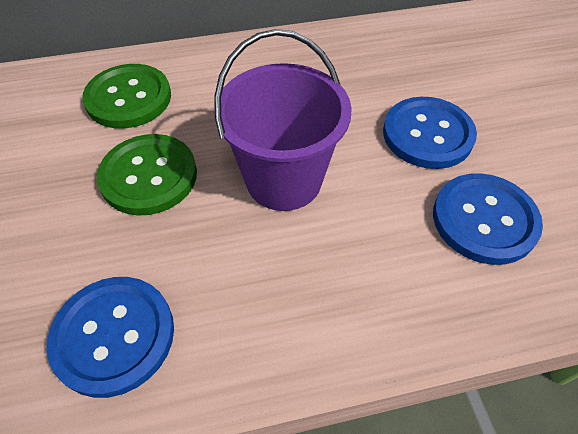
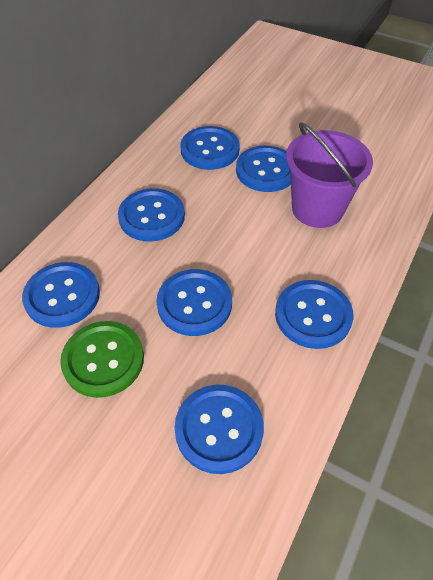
blue button: 3 -> 7
green button: 2 -> 1

